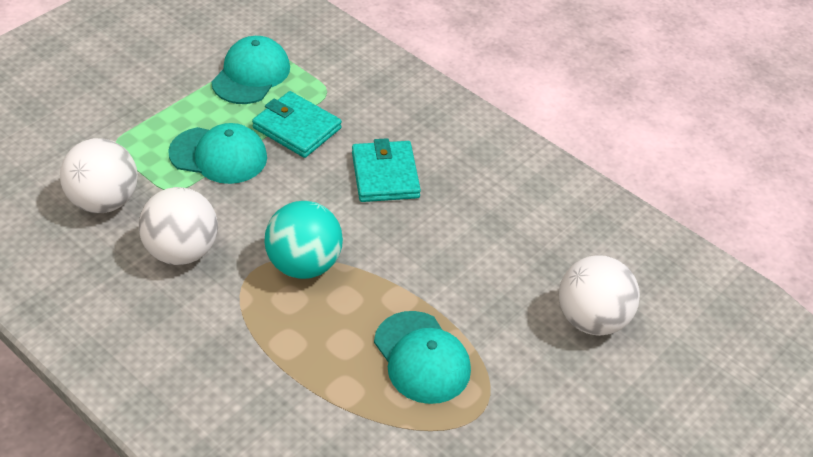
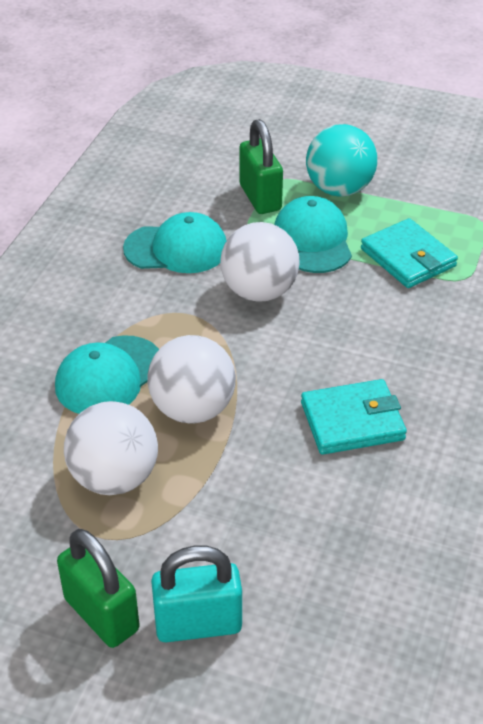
green padlock: 0 -> 2
turquoise padlock: 0 -> 1

